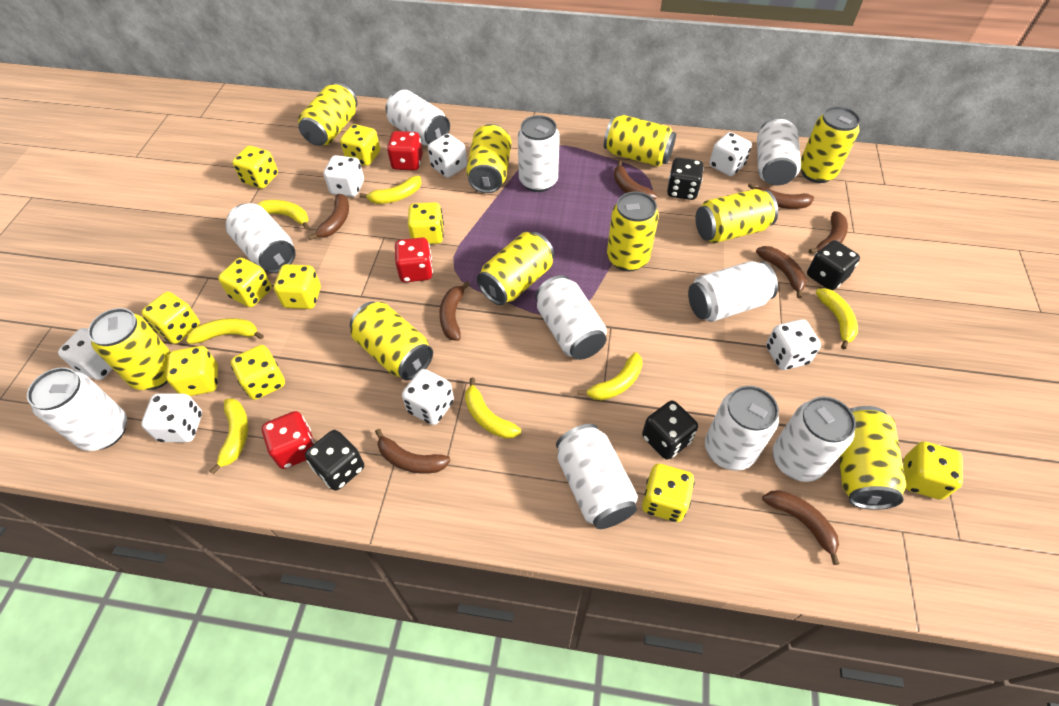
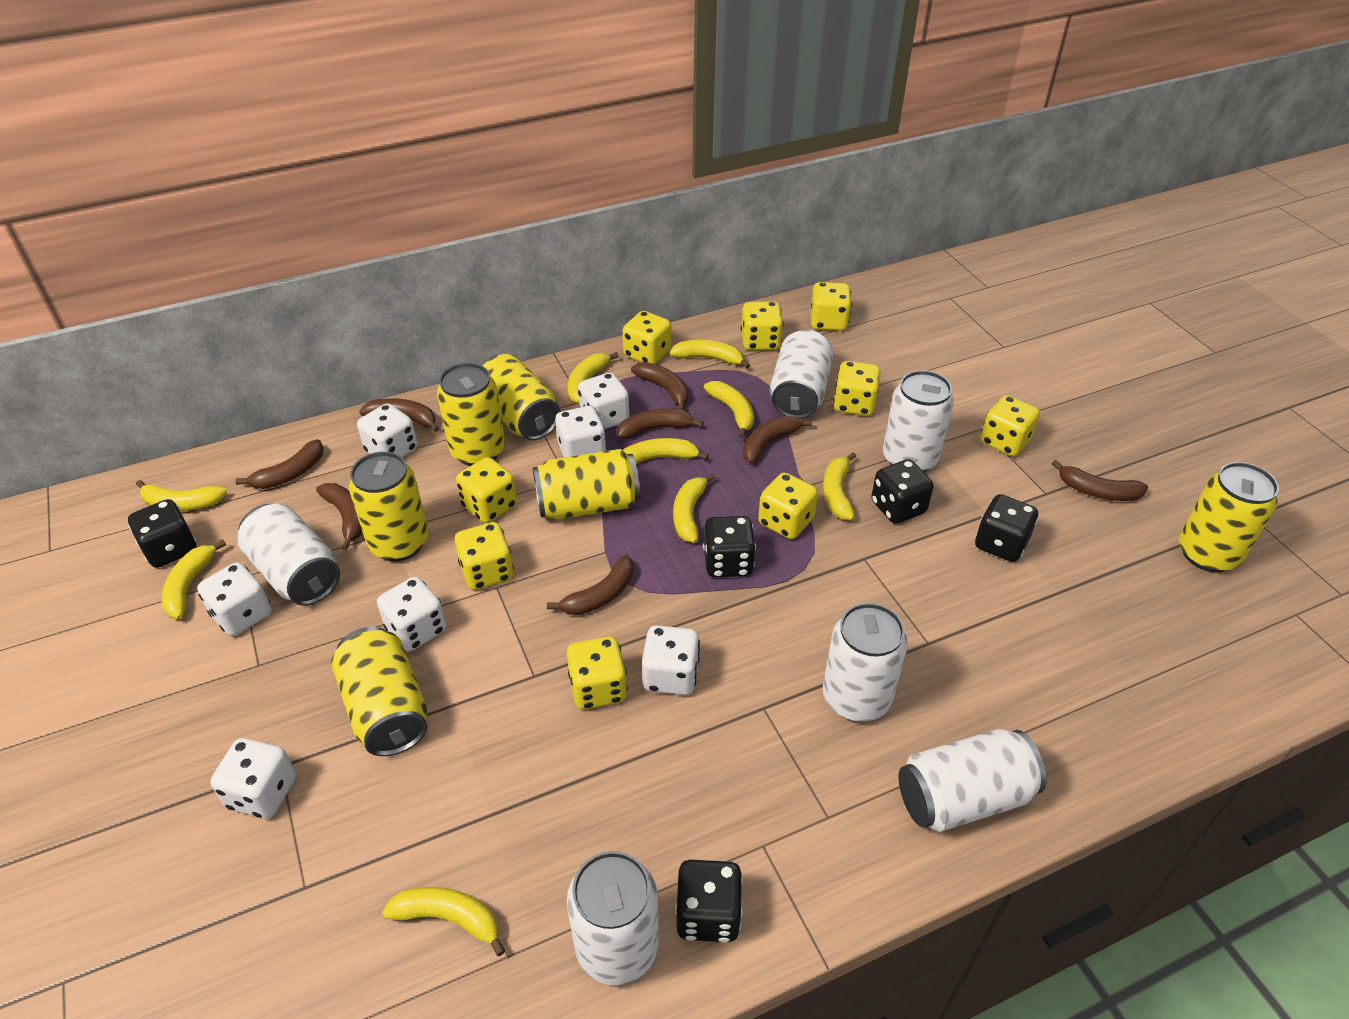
black dice: 4 -> 5
red dice: 3 -> 0
white can: 10 -> 6
yellow banana: 7 -> 9
yellow can: 10 -> 6
yellow dice: 10 -> 9

